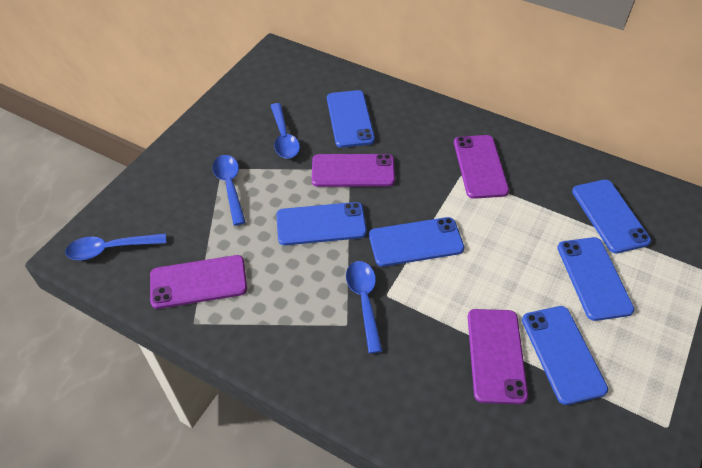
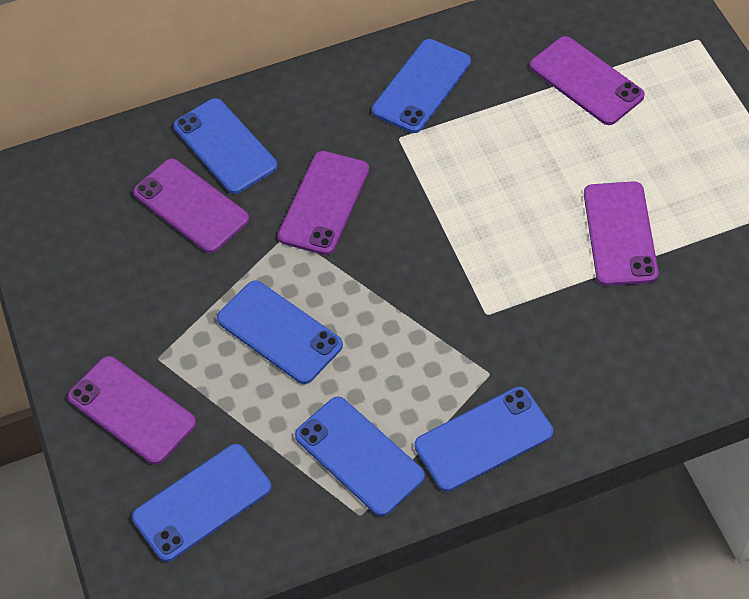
blue spoon: 4 -> 0
purple phone: 4 -> 5

